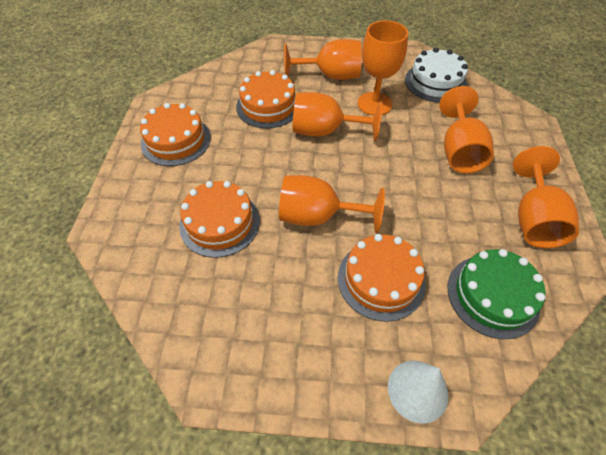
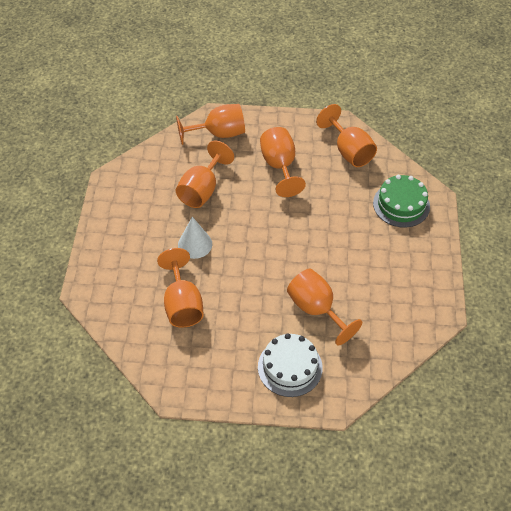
orange cake: 4 -> 0

